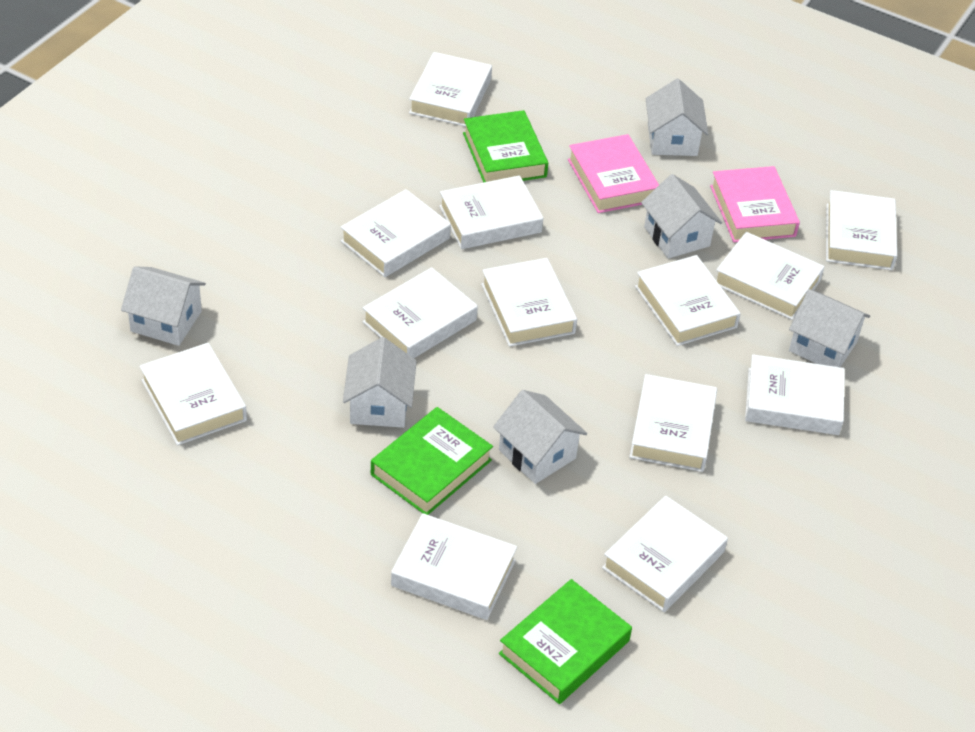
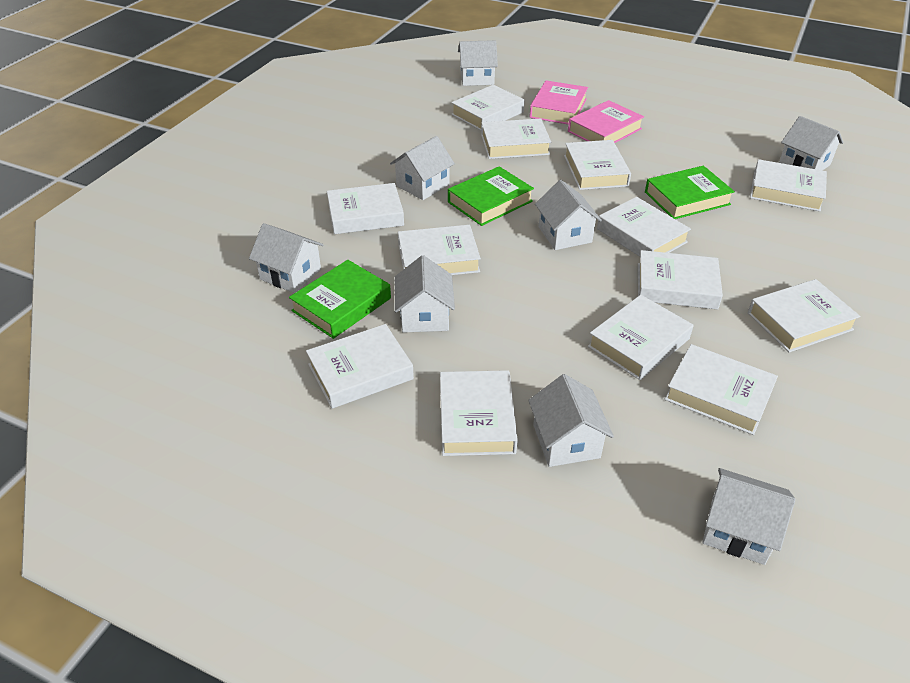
white house: 6 -> 8

